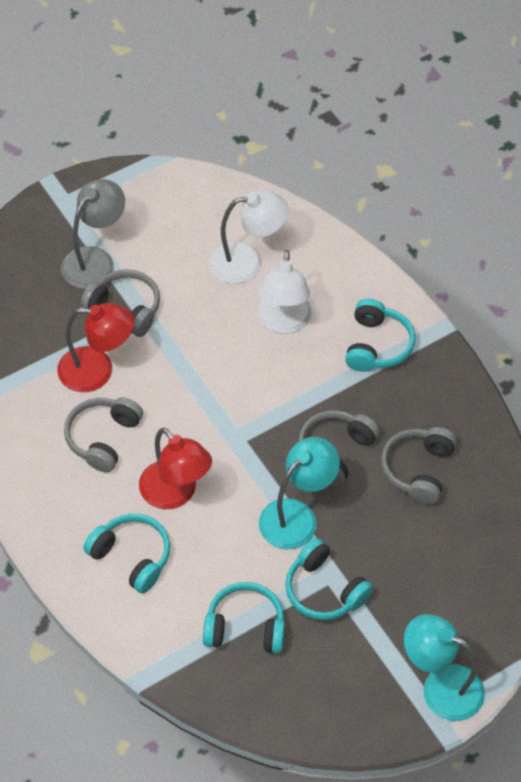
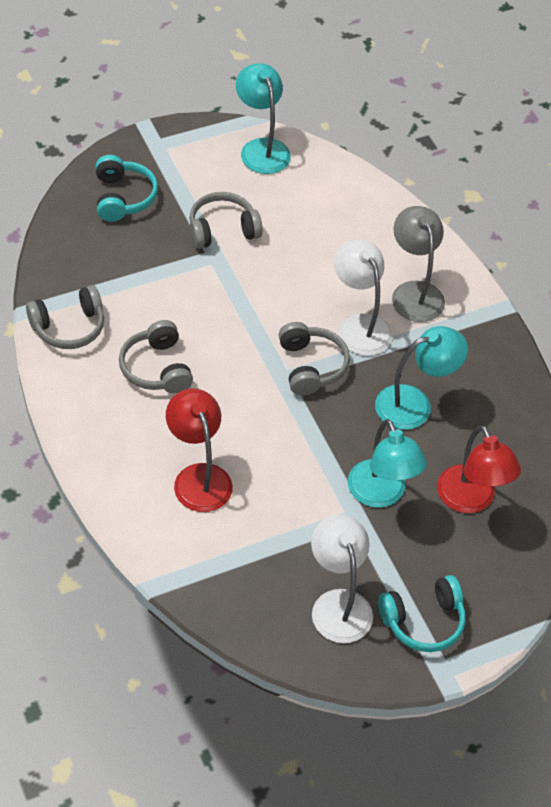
turquoise headphones: 4 -> 2
turquoise lamp: 2 -> 3

